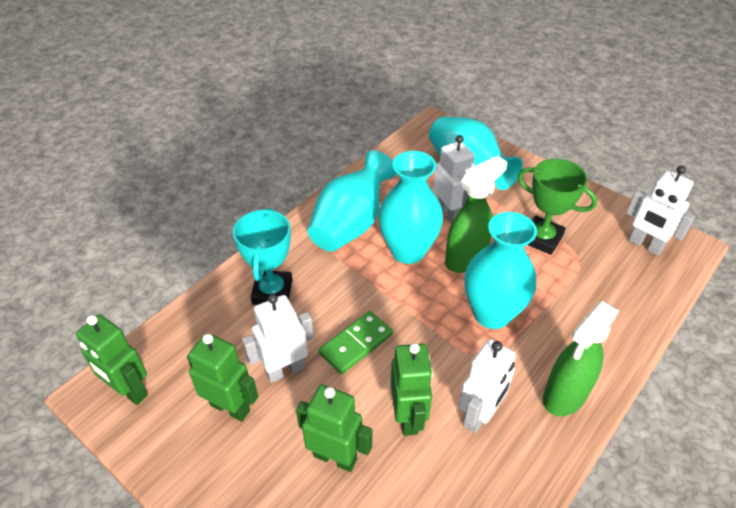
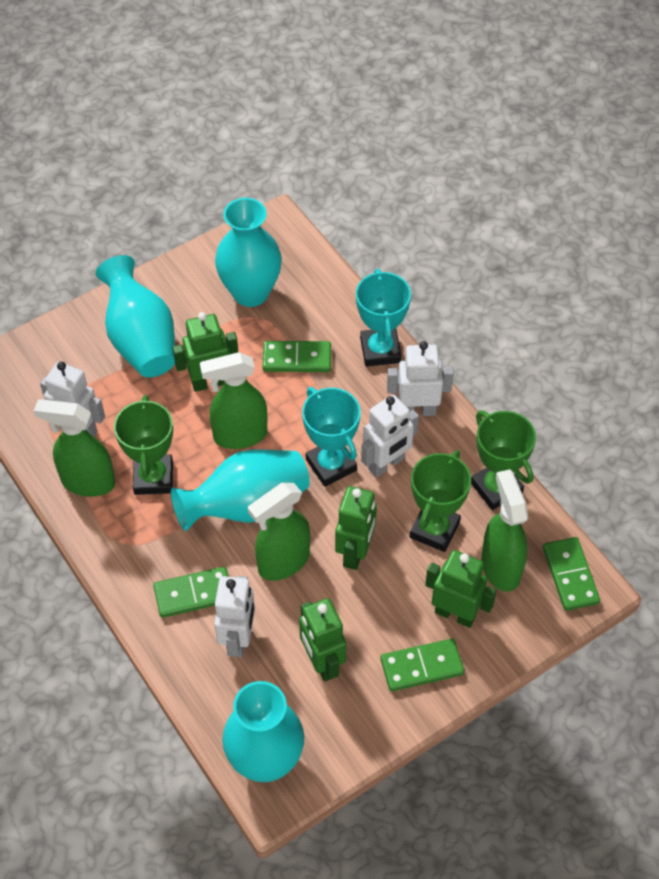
green domino: 1 -> 4
green spray bottle: 2 -> 4
green trophy: 1 -> 3
turquoise trophy: 1 -> 2

